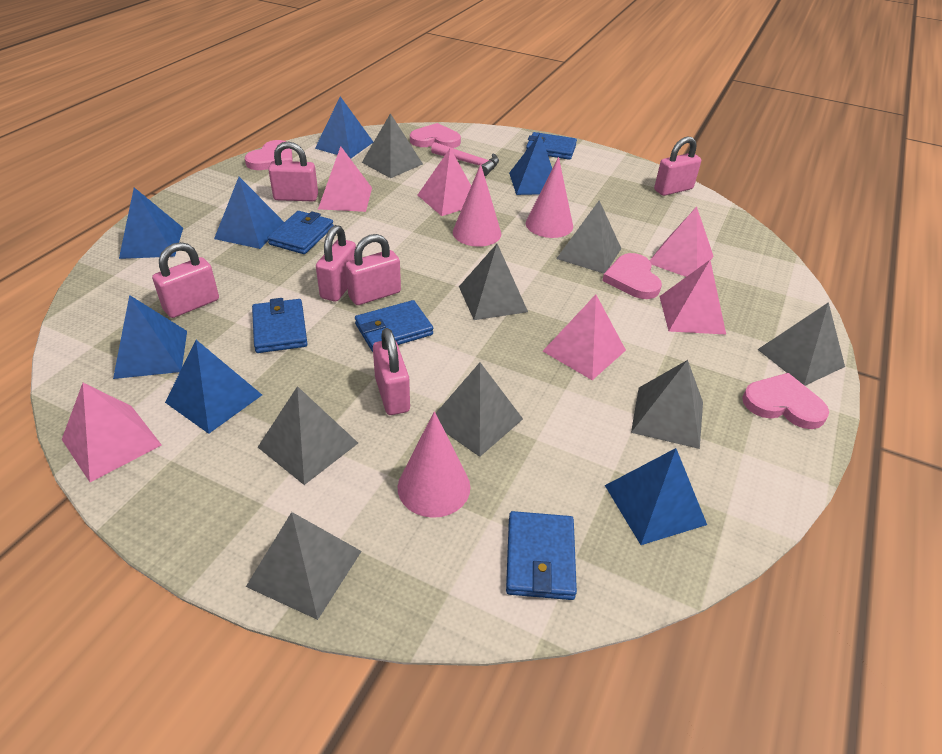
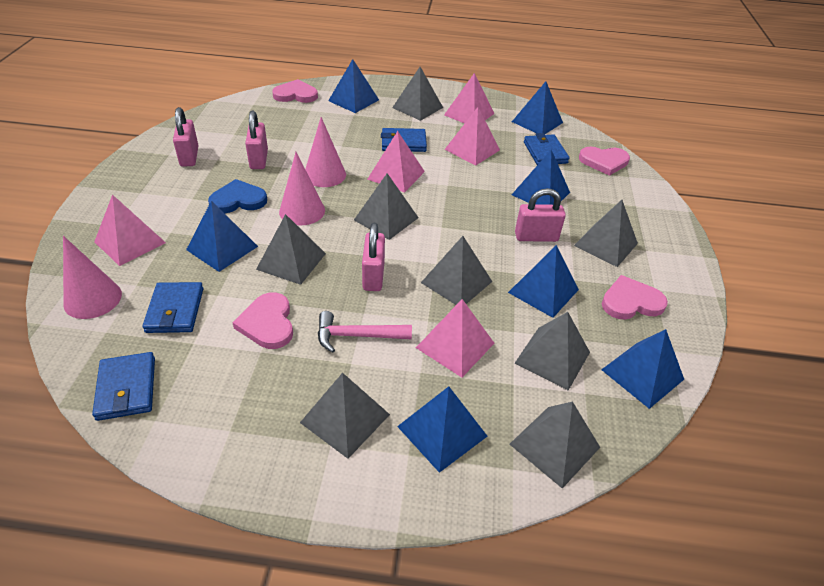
blue heart: 0 -> 1
blue wallet: 5 -> 4
pink padlock: 6 -> 4
pink pyramid: 6 -> 5

